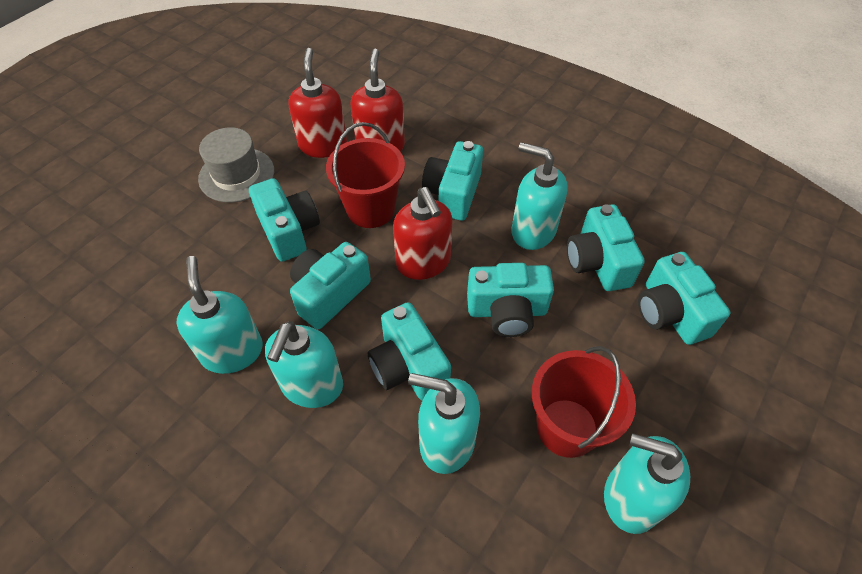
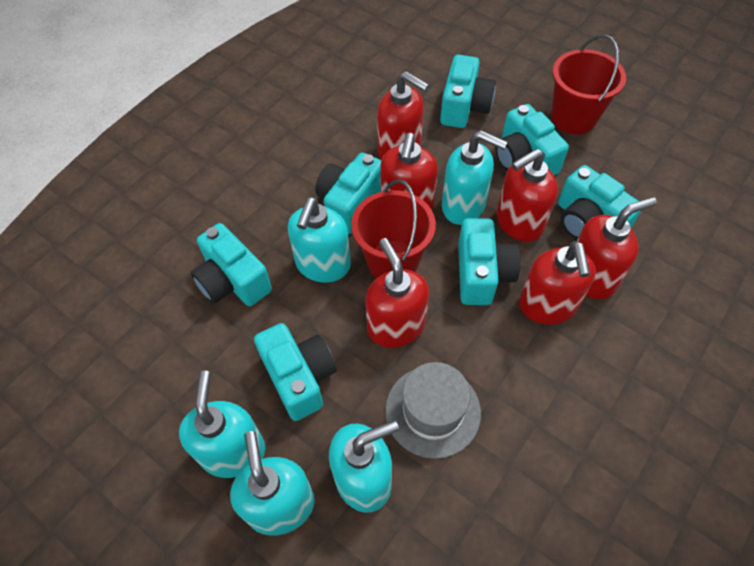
red soap dispenser: 3 -> 6

